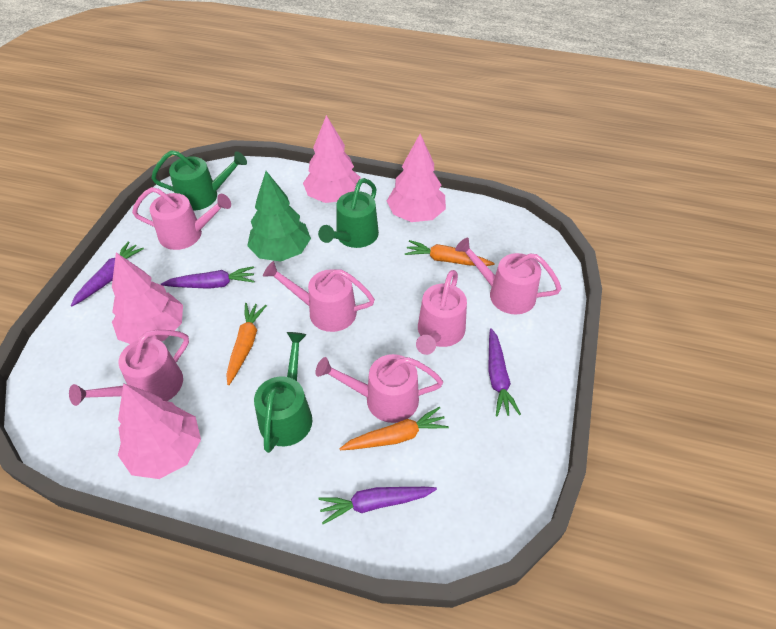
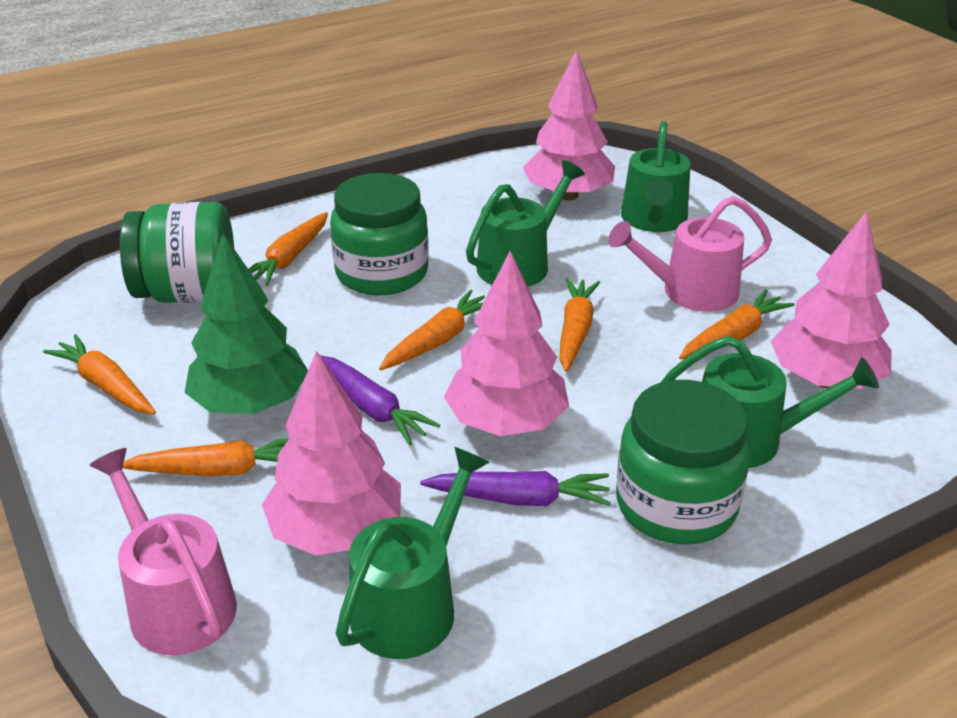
green jar: 0 -> 3
green watering can: 3 -> 4
orange carrot: 3 -> 6
pink watering can: 6 -> 2
purple carrot: 4 -> 2

